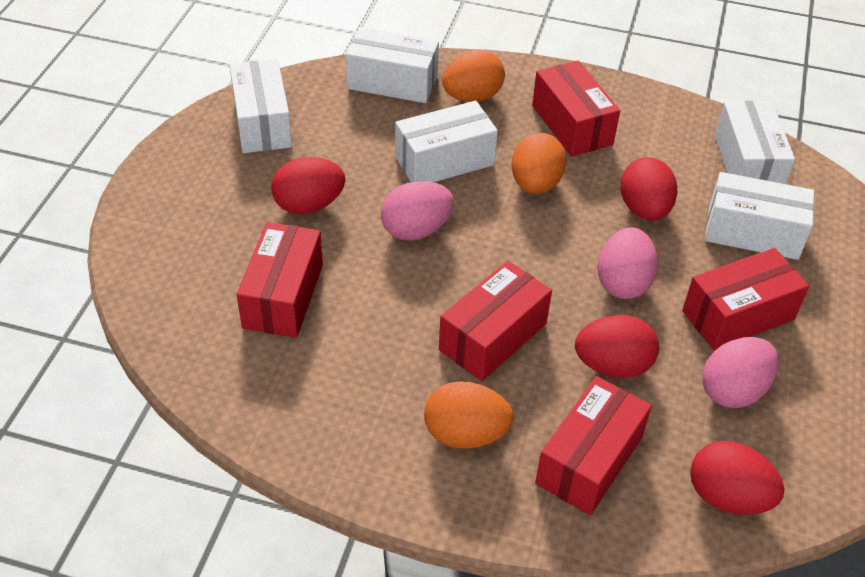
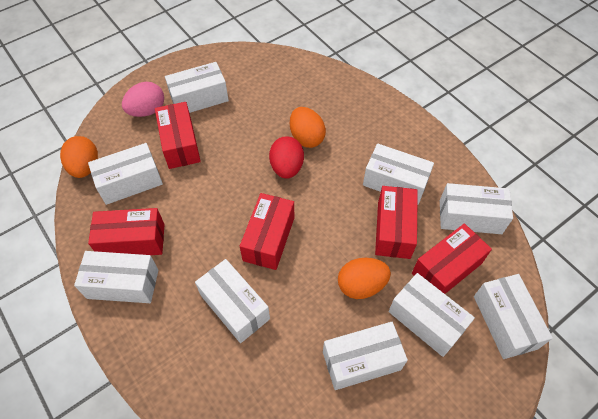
pink egg: 3 -> 1
red egg: 4 -> 1
white box: 5 -> 9

